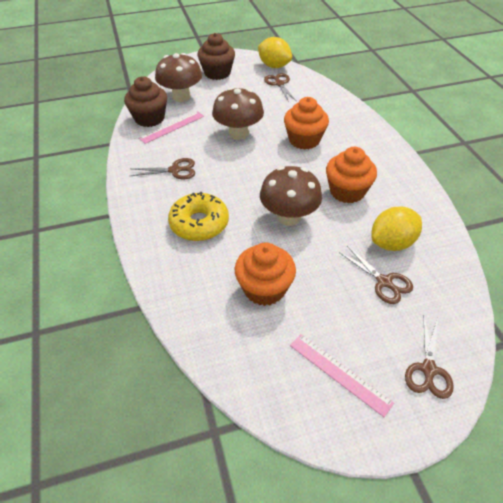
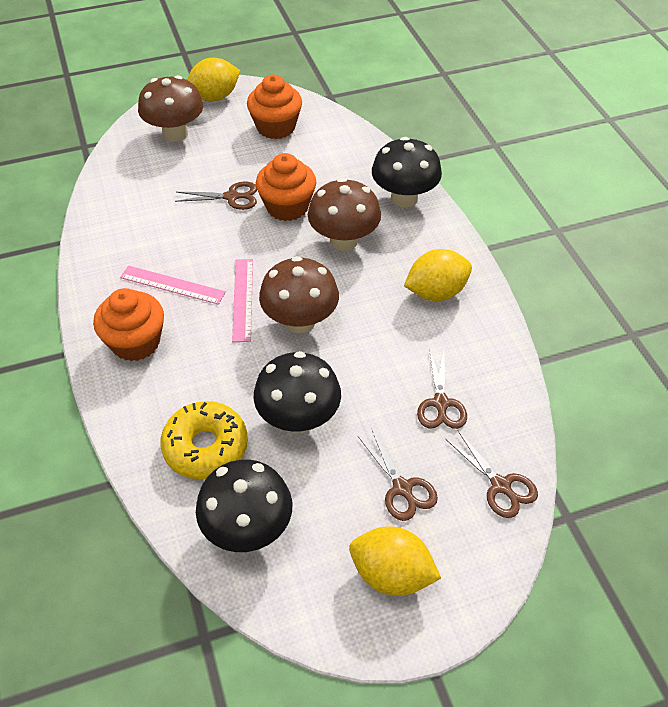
black mushroom: 0 -> 3
brown cupcake: 2 -> 0
yellow lemon: 2 -> 3

